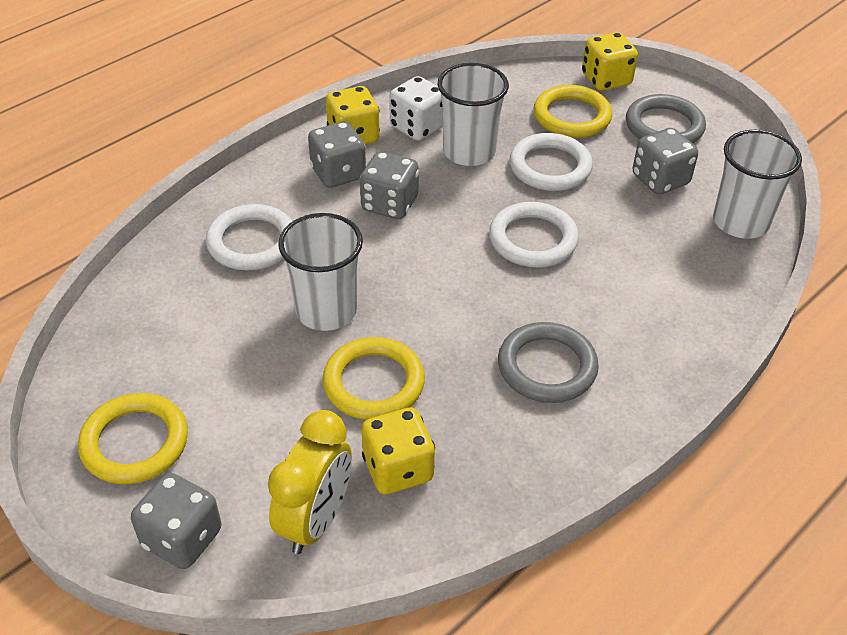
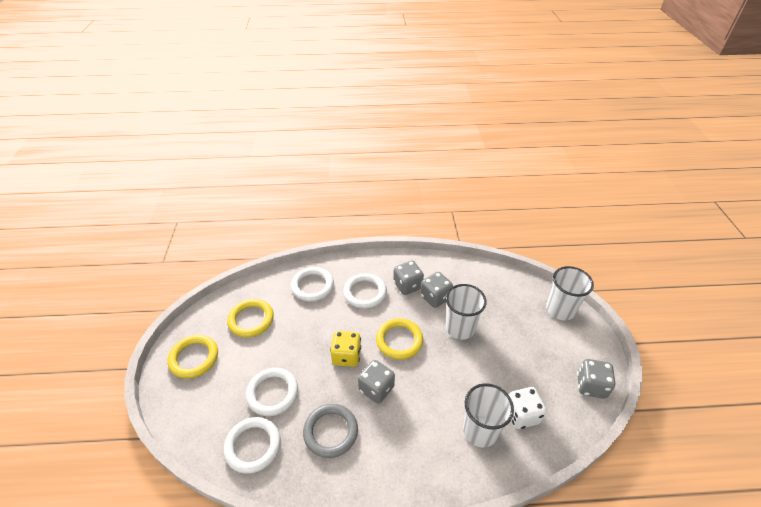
grey ring: 2 -> 1
white ring: 3 -> 4
yellow clock: 1 -> 0
yellow dice: 3 -> 1

